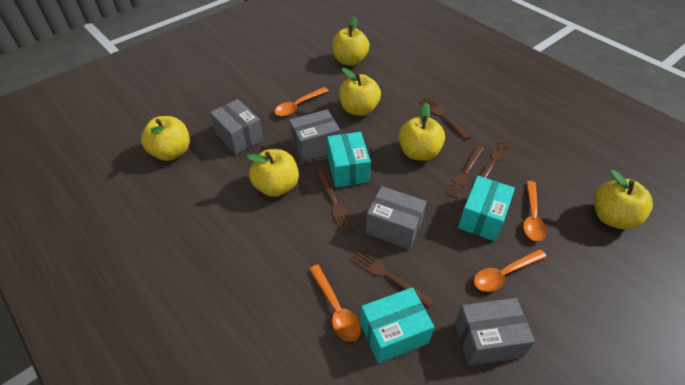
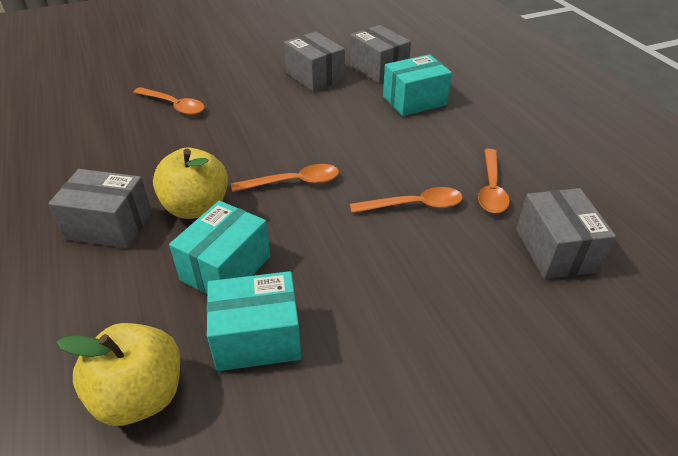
brown fork: 5 -> 0
yellow apple: 6 -> 2

